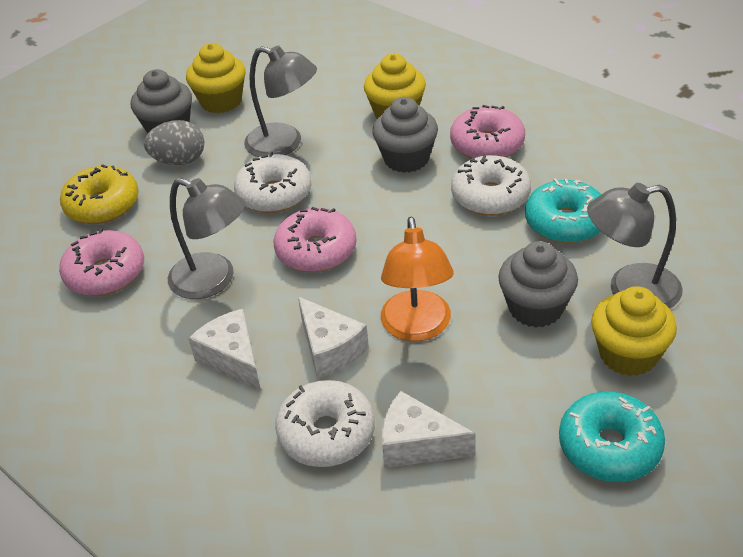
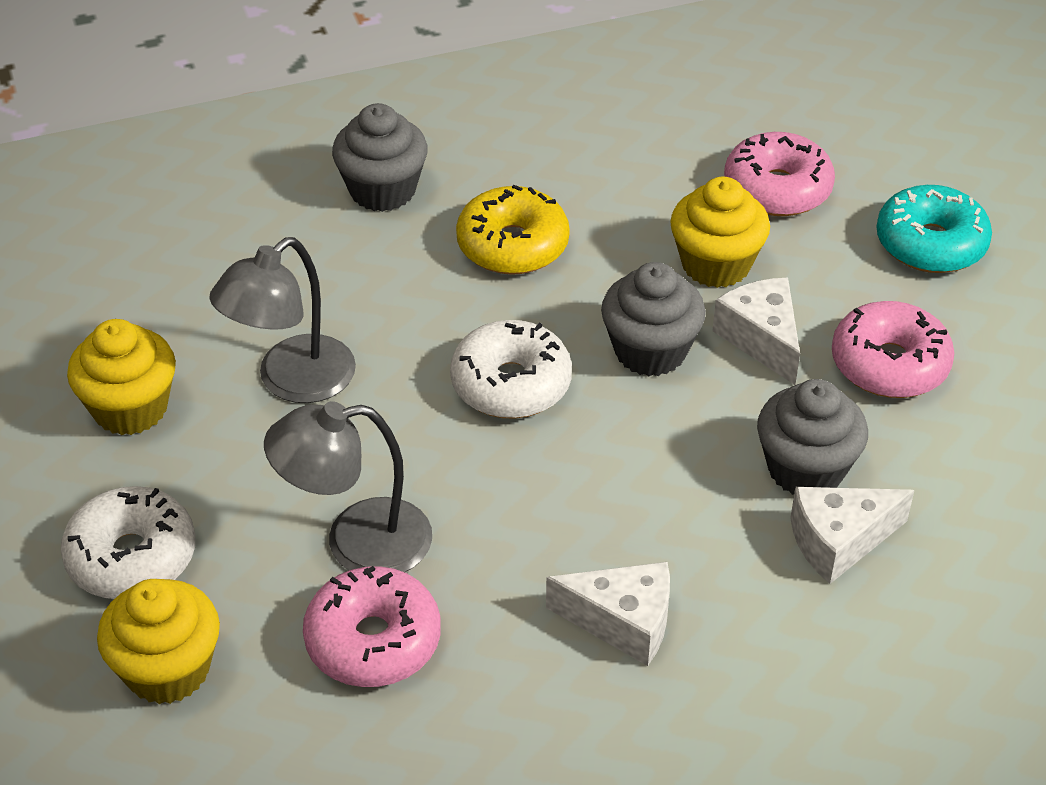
grey egg: 1 -> 0
grey lamp: 3 -> 2
orange lamp: 1 -> 0
turquoise donut: 2 -> 1
white donut: 3 -> 2

